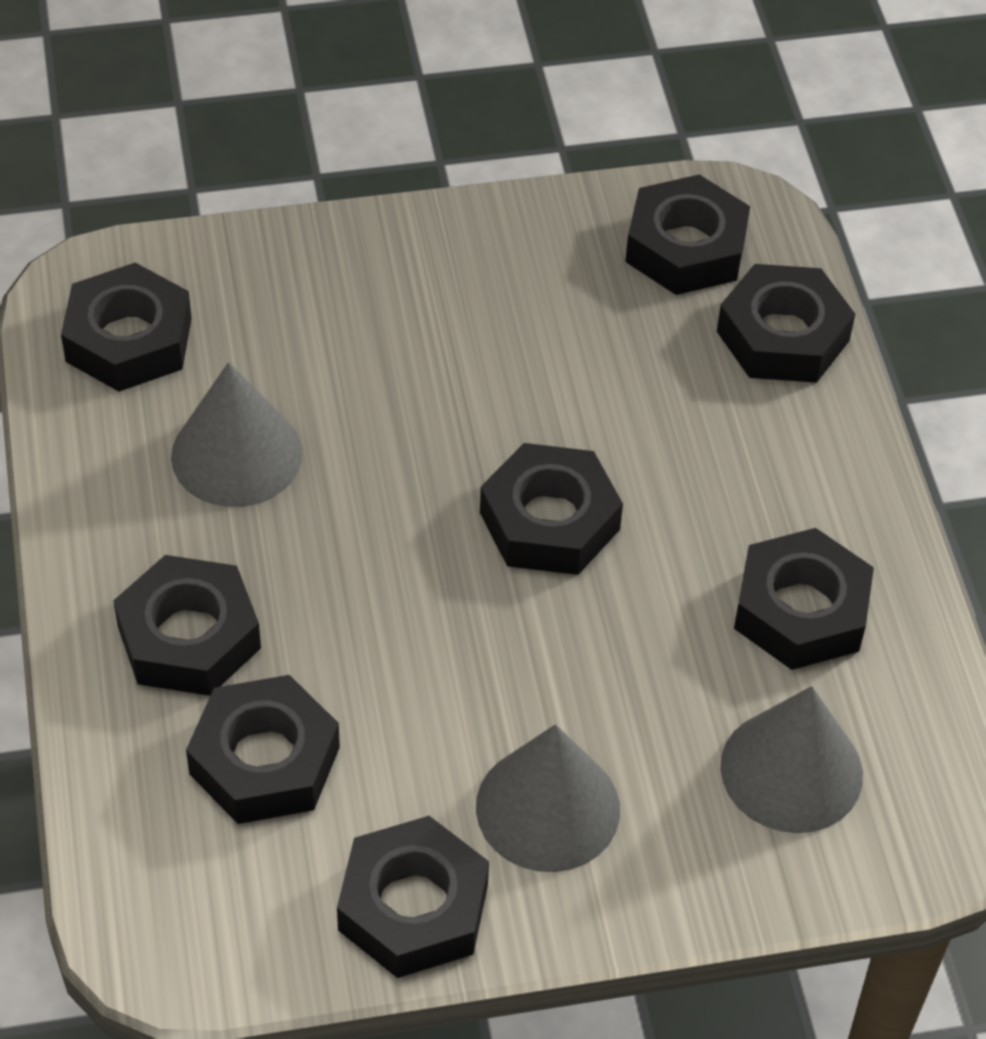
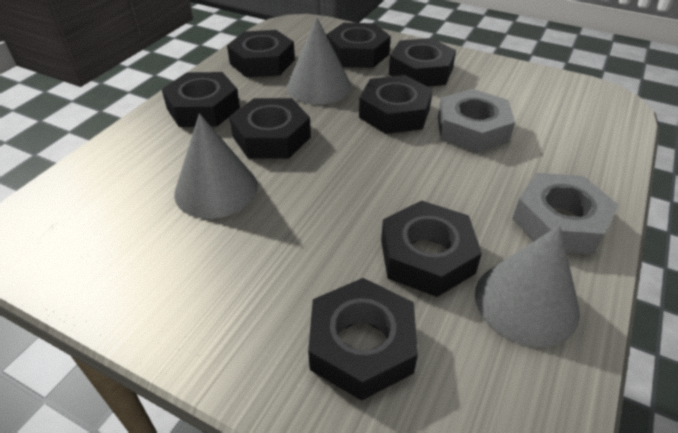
grey nut: 0 -> 2

